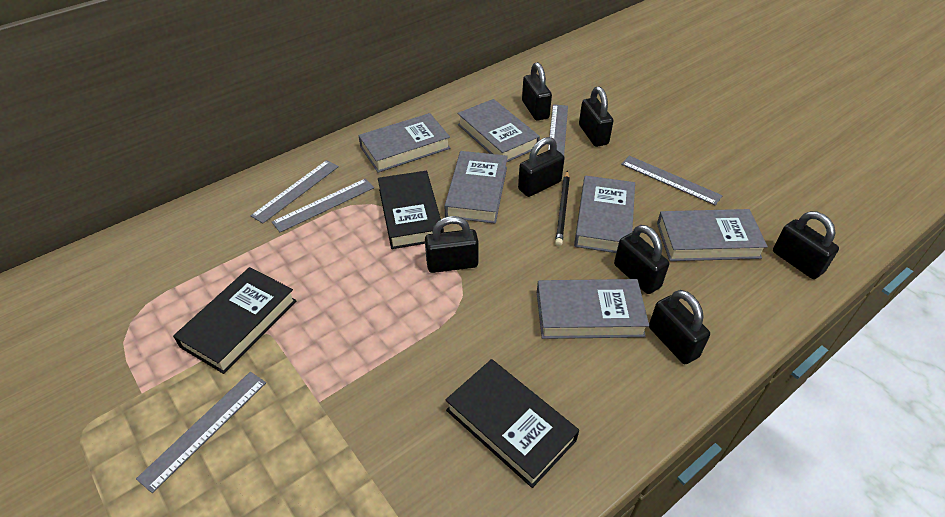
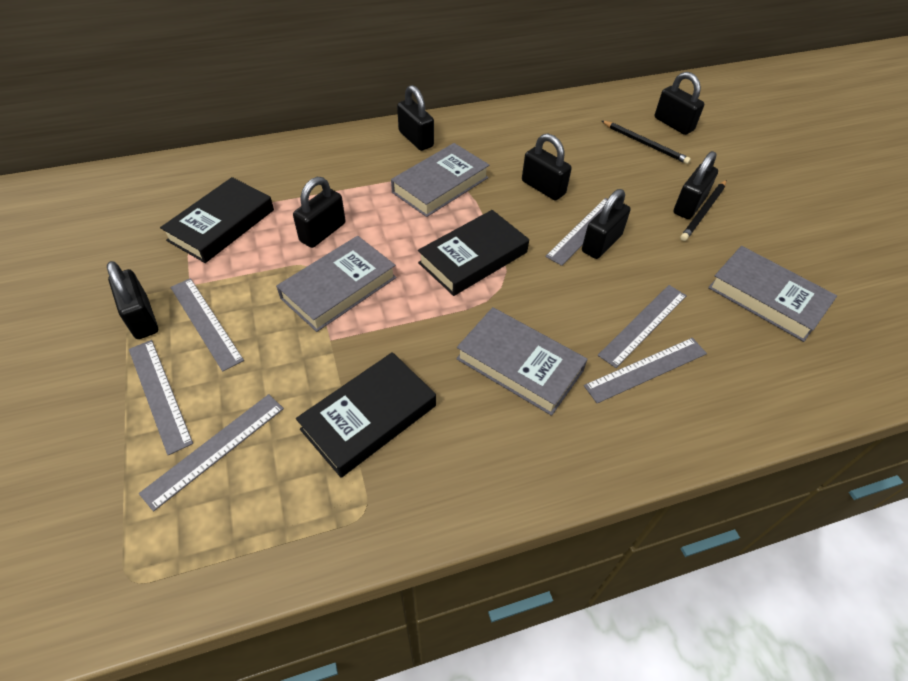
black pencil: 1 -> 2
grey book: 6 -> 4
grey ruler: 5 -> 6

